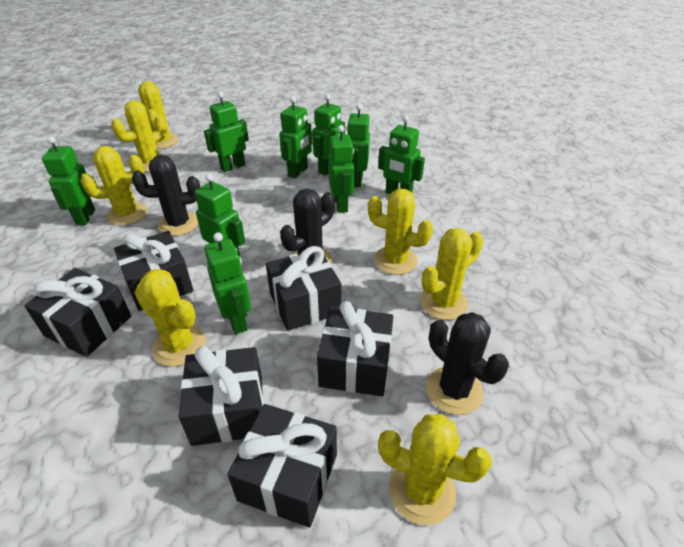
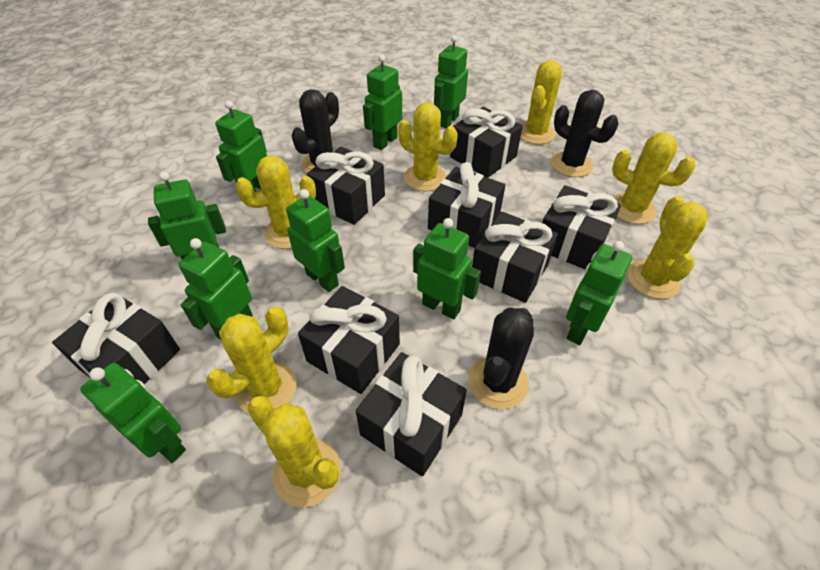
black gift: 6 -> 8

